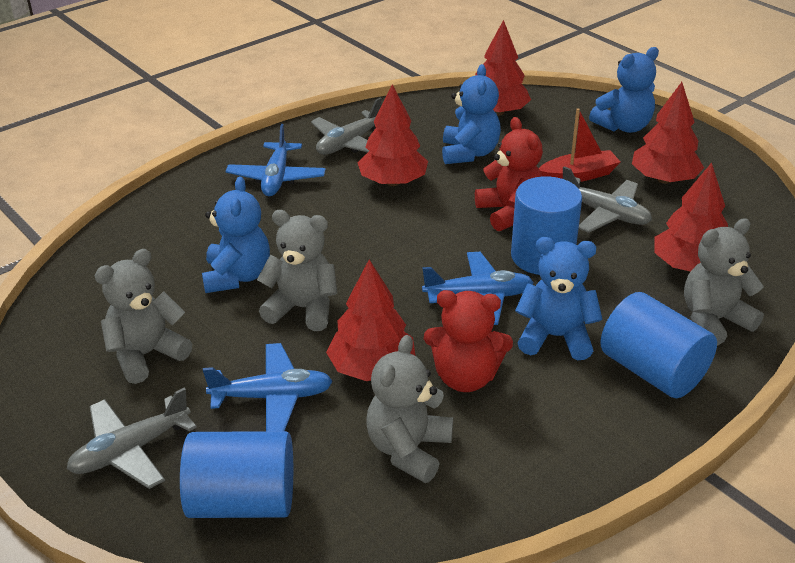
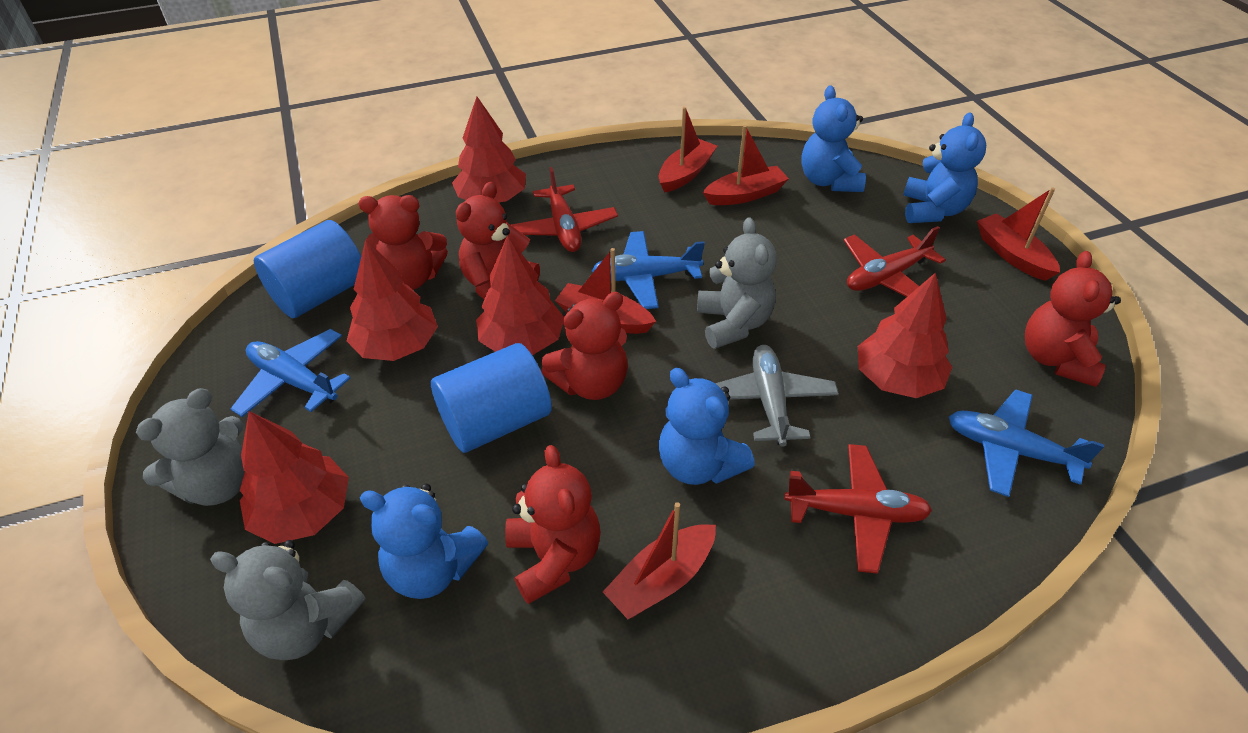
blue cylinder: 3 -> 2
grey plane: 3 -> 1
grey teddy bear: 4 -> 3
red boat: 1 -> 5
red plane: 0 -> 3
red teddy bear: 2 -> 5

